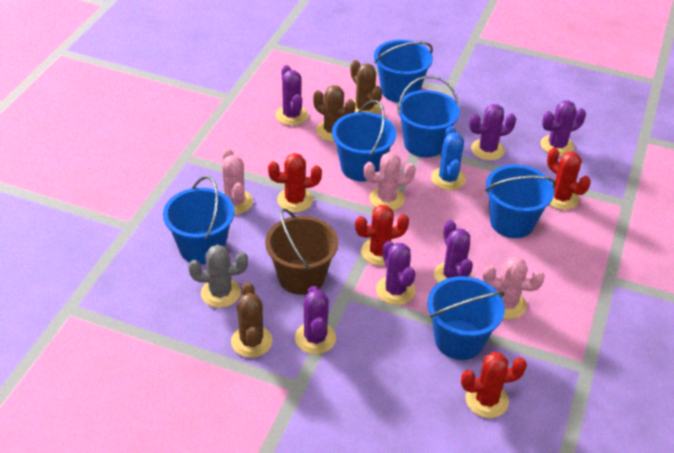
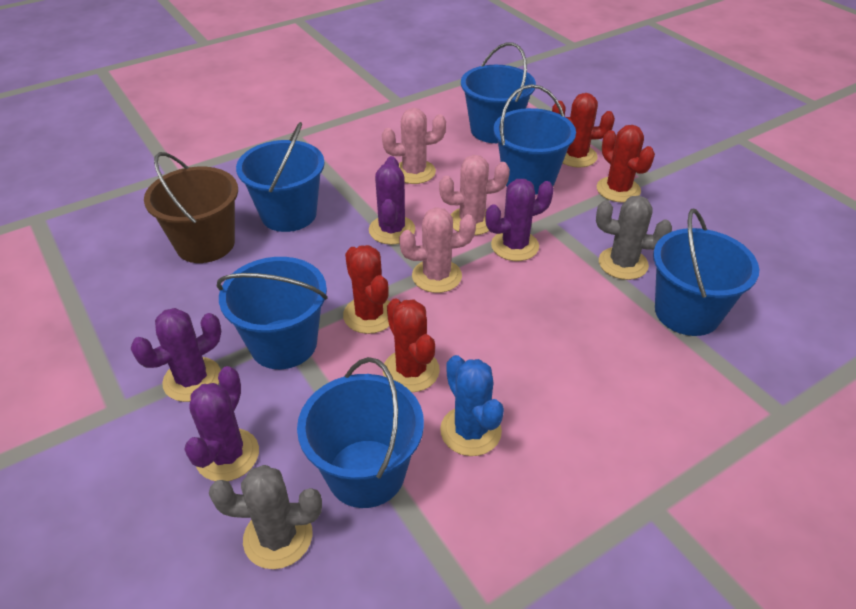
brown cactus: 3 -> 0
grey cactus: 1 -> 2
purple cactus: 6 -> 4

